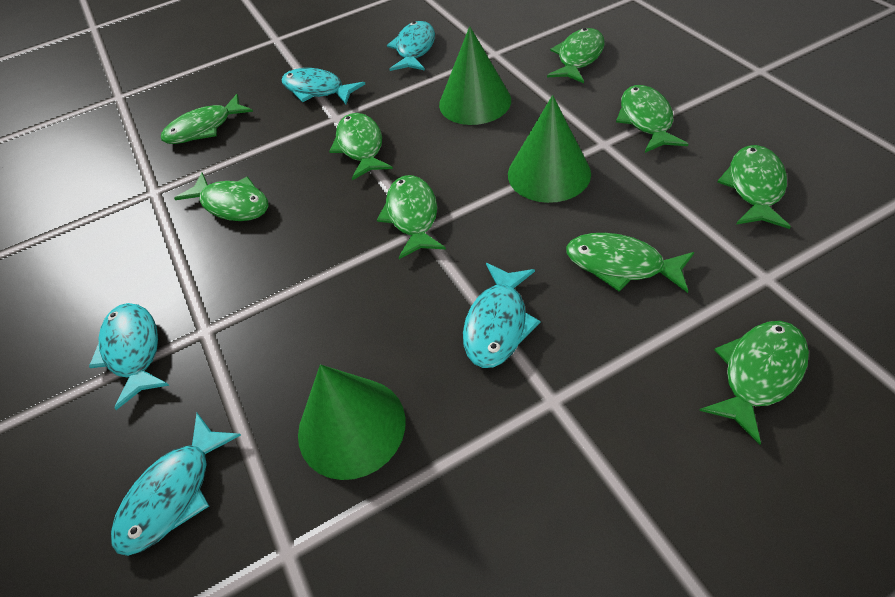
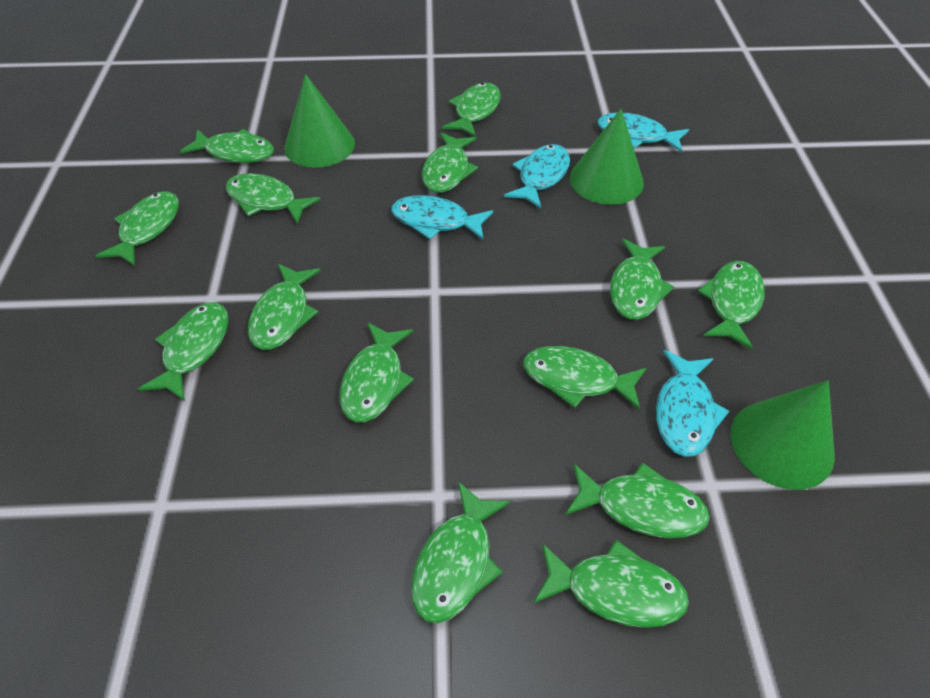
green fish: 9 -> 14
turquoise fish: 5 -> 4

